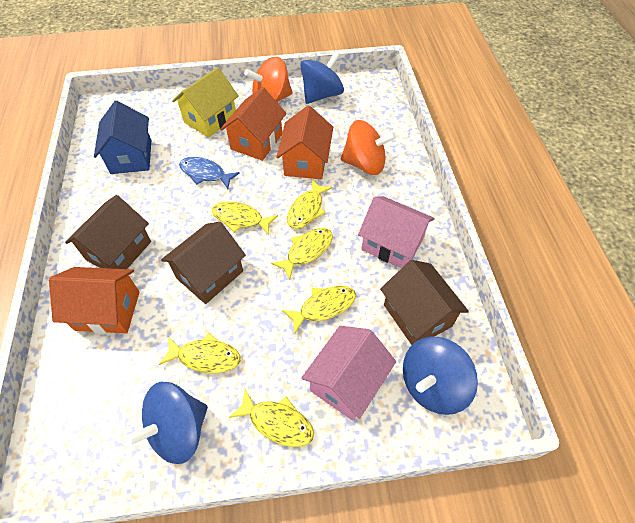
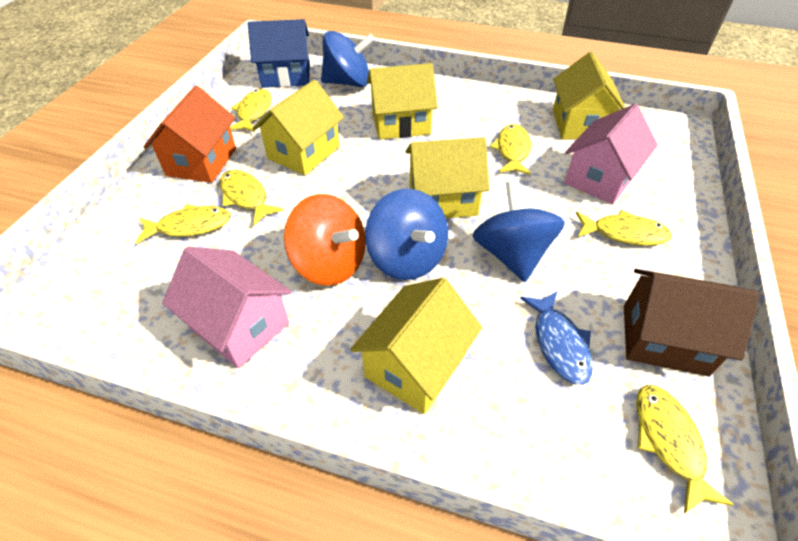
brown house: 3 -> 1
orange house: 3 -> 1
orange spinning top: 2 -> 1
yellow house: 1 -> 5

